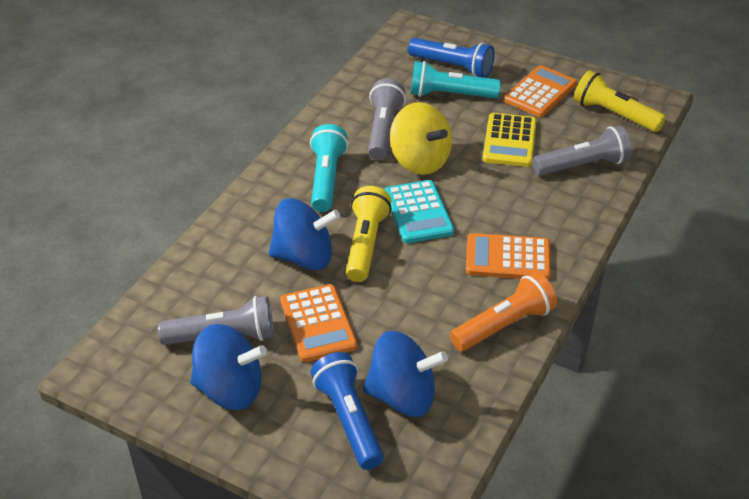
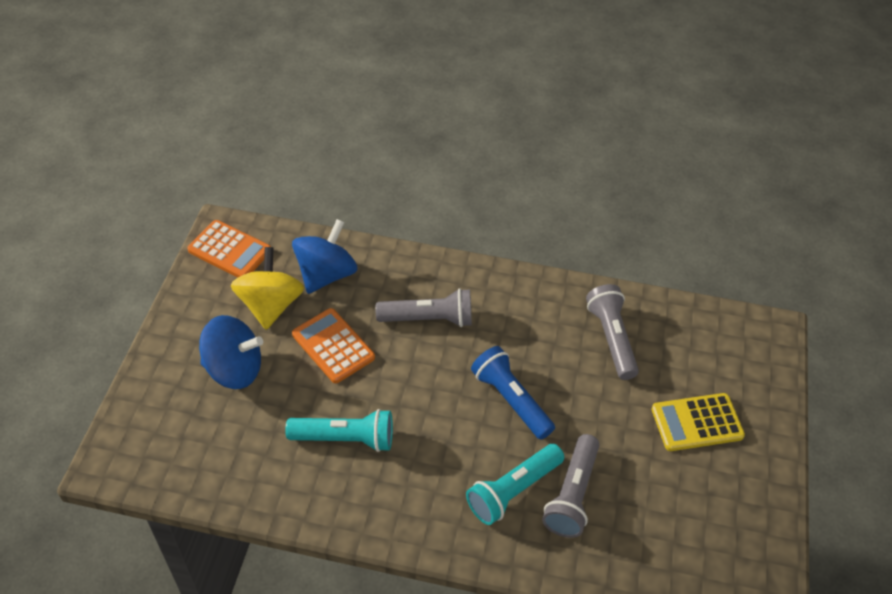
blue flashlight: 2 -> 1
blue spinning top: 3 -> 2
orange calculator: 3 -> 2
orange flashlight: 1 -> 0
turquoise calculator: 1 -> 0
yellow flashlight: 2 -> 0

